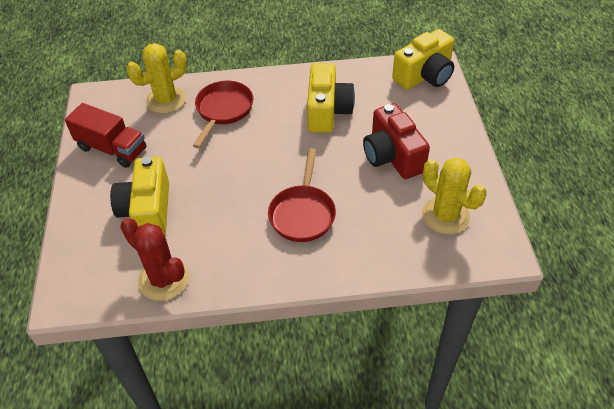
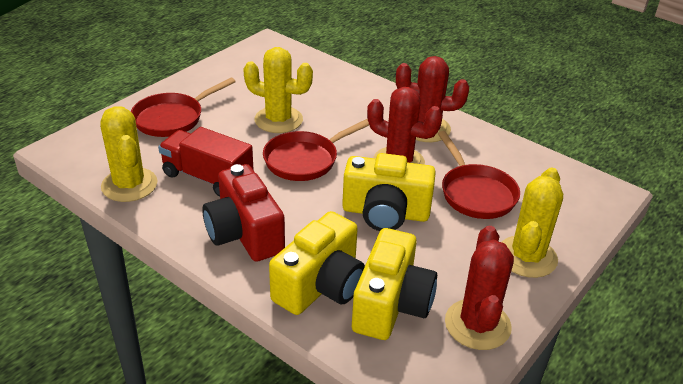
red cactus: 1 -> 3
red pan: 2 -> 3
yellow cactus: 2 -> 3

